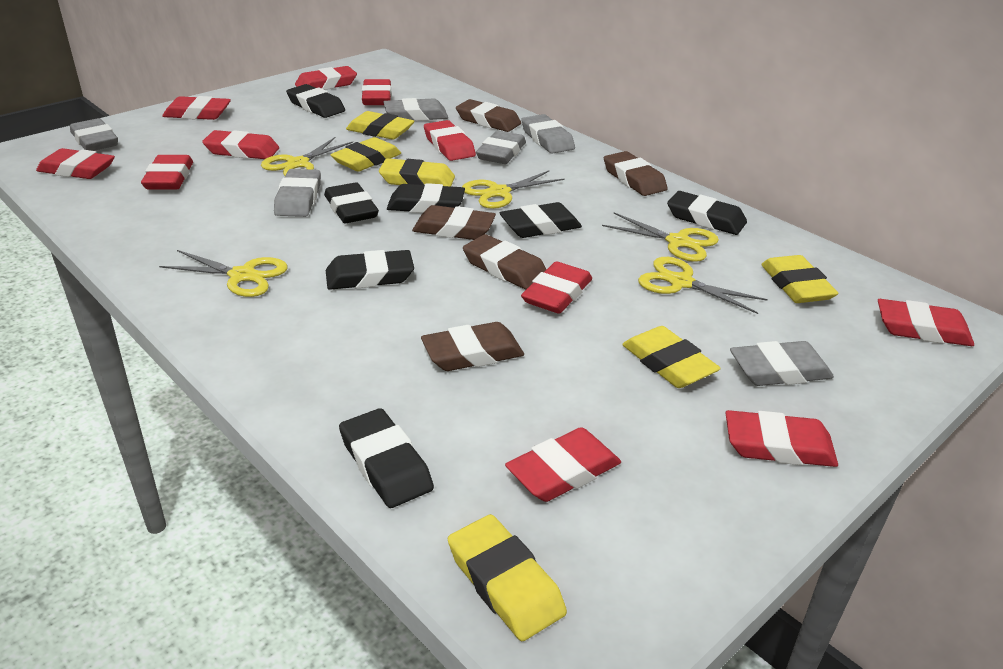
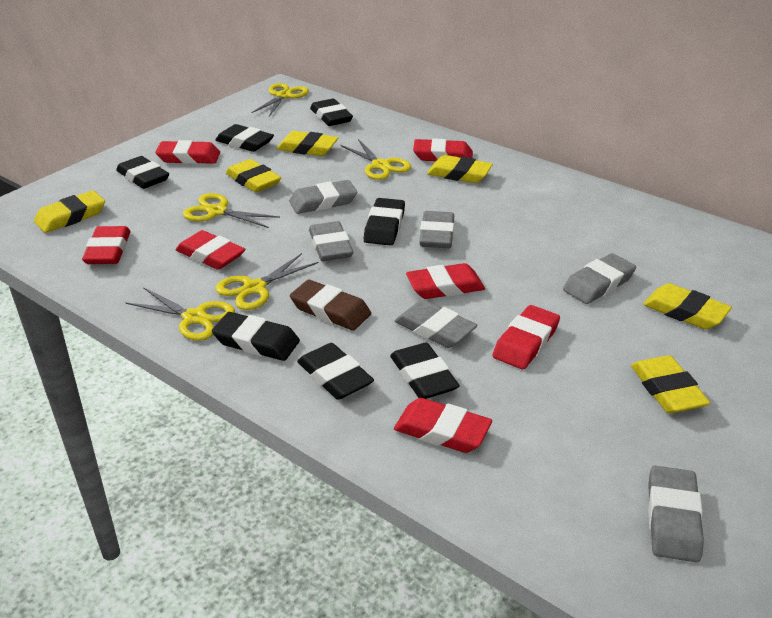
brown eraser: 5 -> 1
red eraser: 11 -> 7

